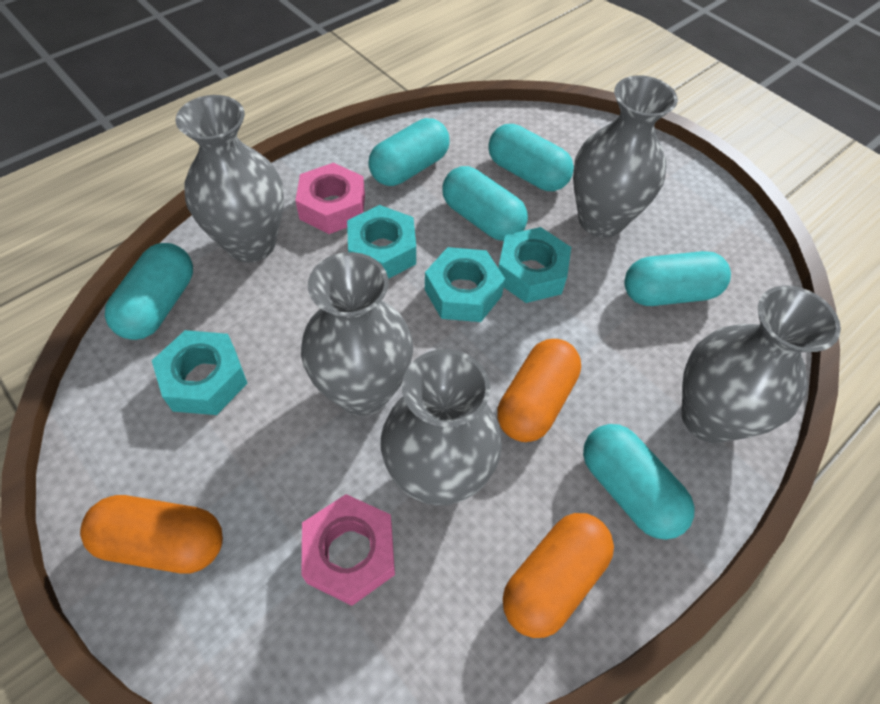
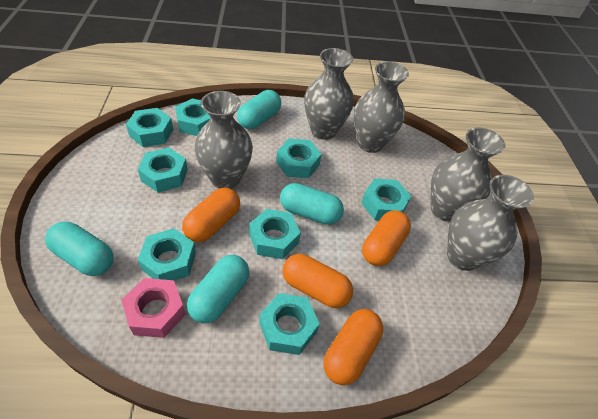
orange capsule: 3 -> 4
pink nut: 2 -> 1
turquoise capsule: 6 -> 4
turquoise nut: 4 -> 8

